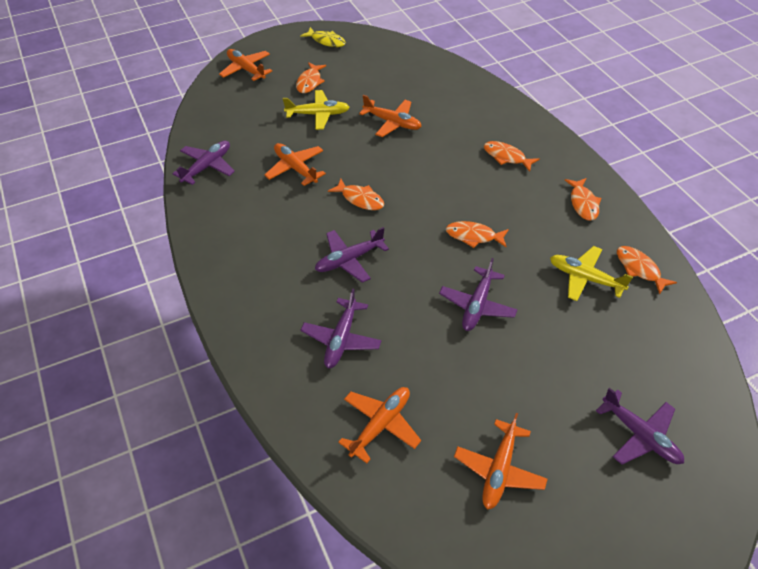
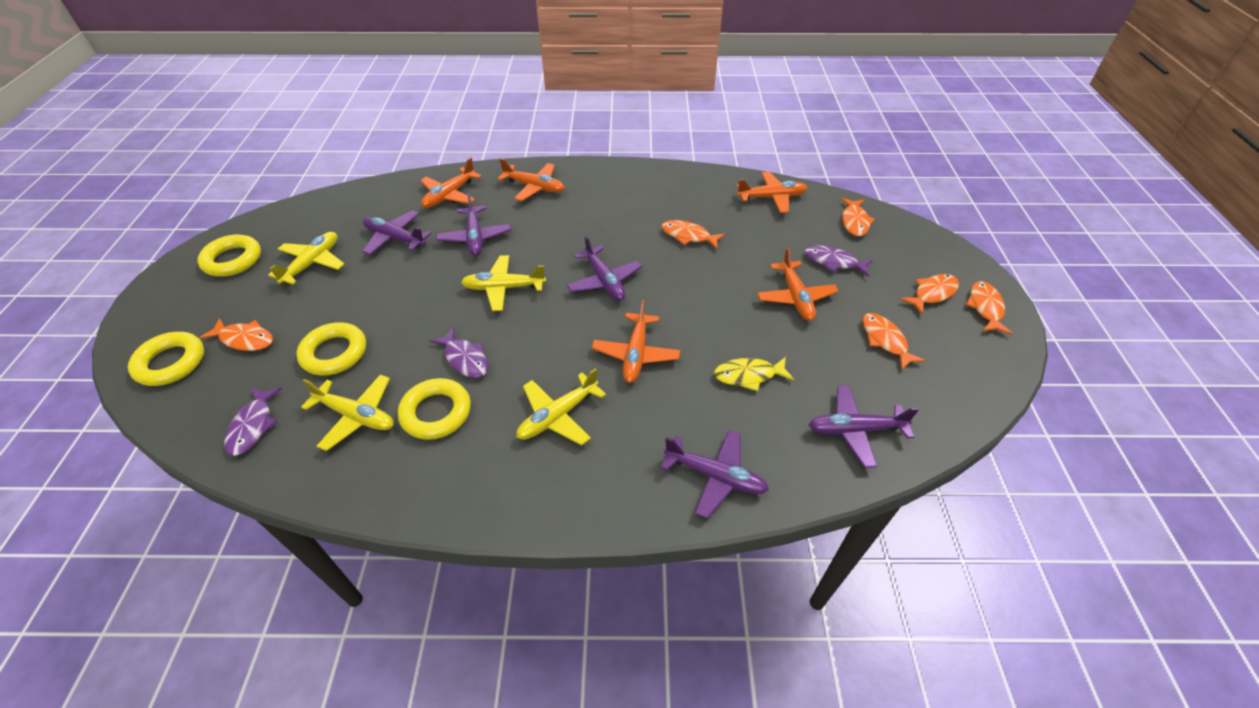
purple fish: 0 -> 3
yellow plane: 2 -> 4
yellow ring: 0 -> 4

